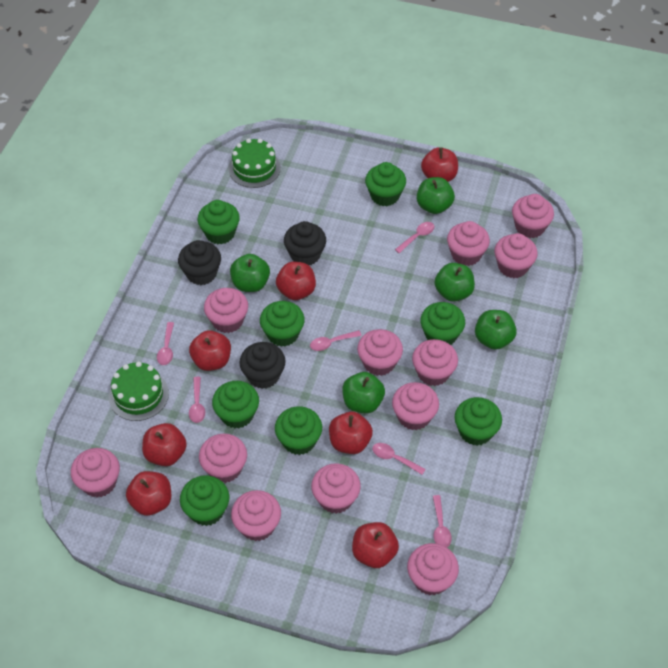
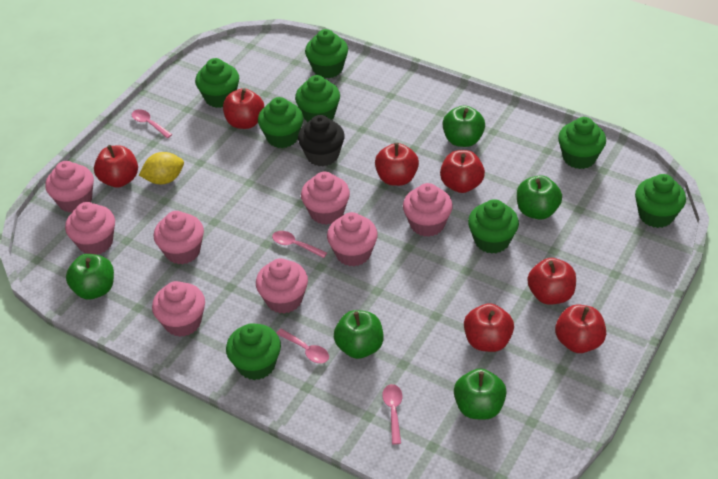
black cupcake: 3 -> 1
green cake: 2 -> 0
pink cupcake: 12 -> 8
pink spoon: 6 -> 4
yellow lemon: 0 -> 1

